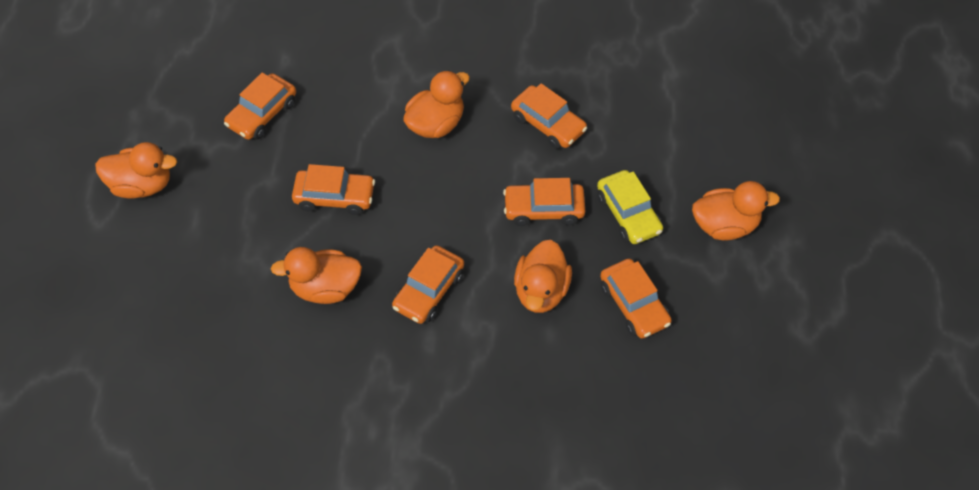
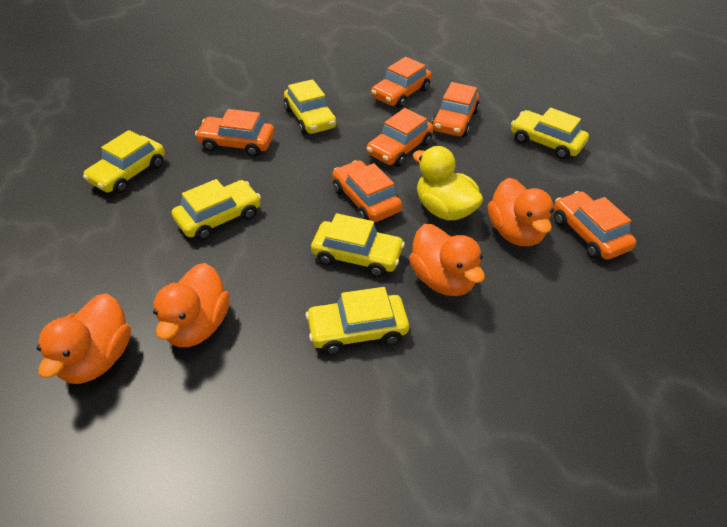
orange duck: 5 -> 4
yellow car: 1 -> 6
yellow duck: 0 -> 1

